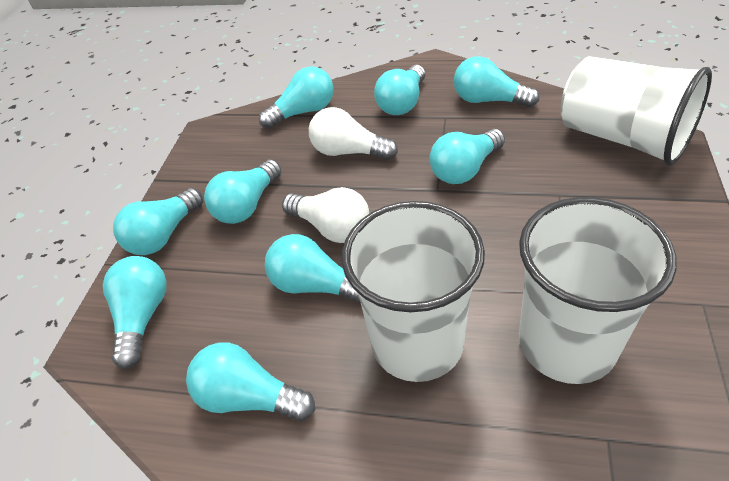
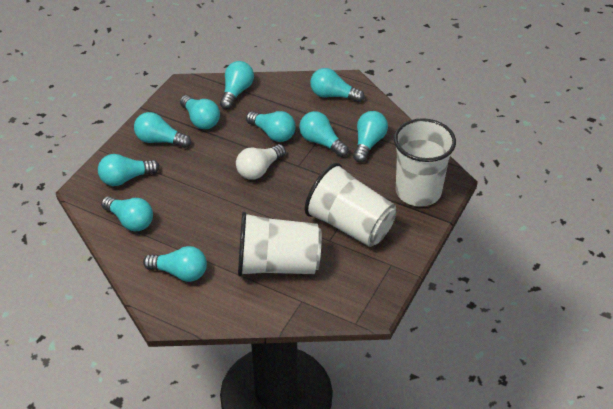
turquoise light bulb: 9 -> 10
white light bulb: 2 -> 1

